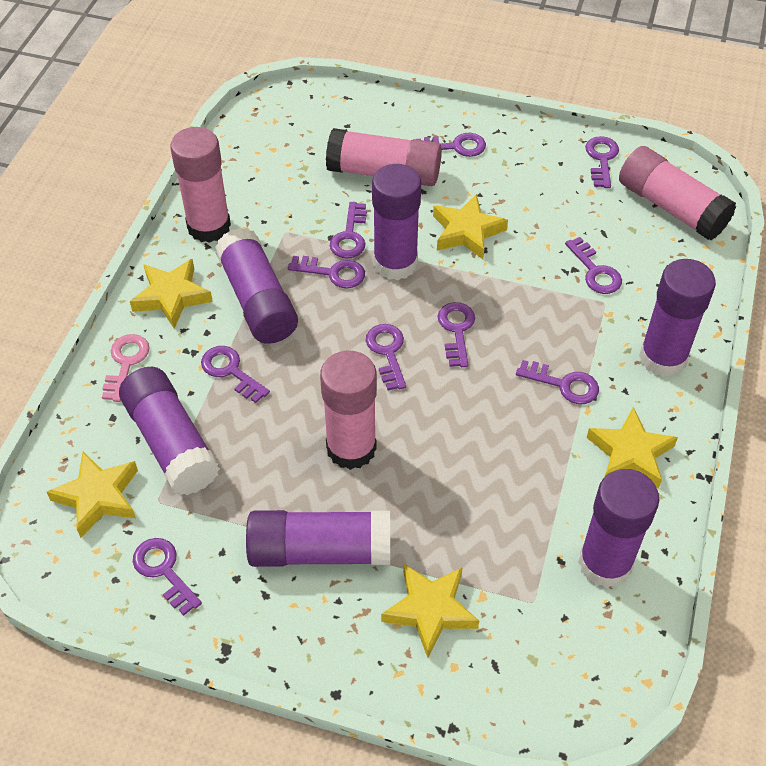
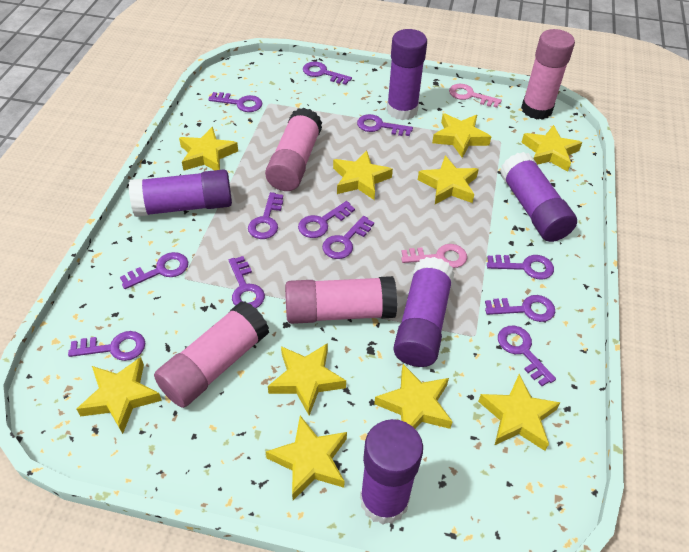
pink key: 1 -> 2
purple glue stick: 6 -> 5
purple key: 10 -> 12
yellow star: 5 -> 10

